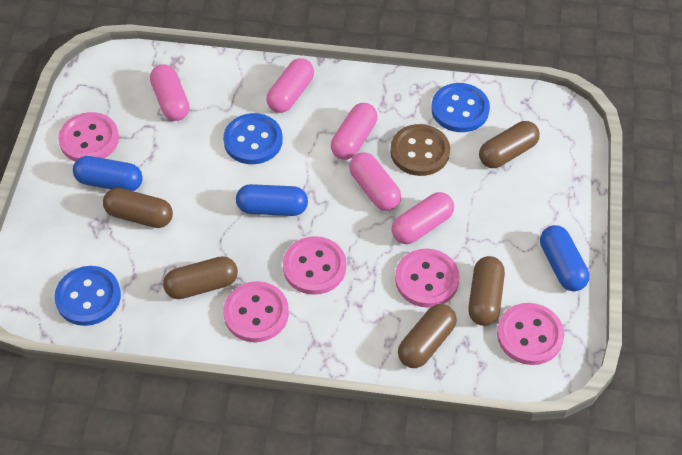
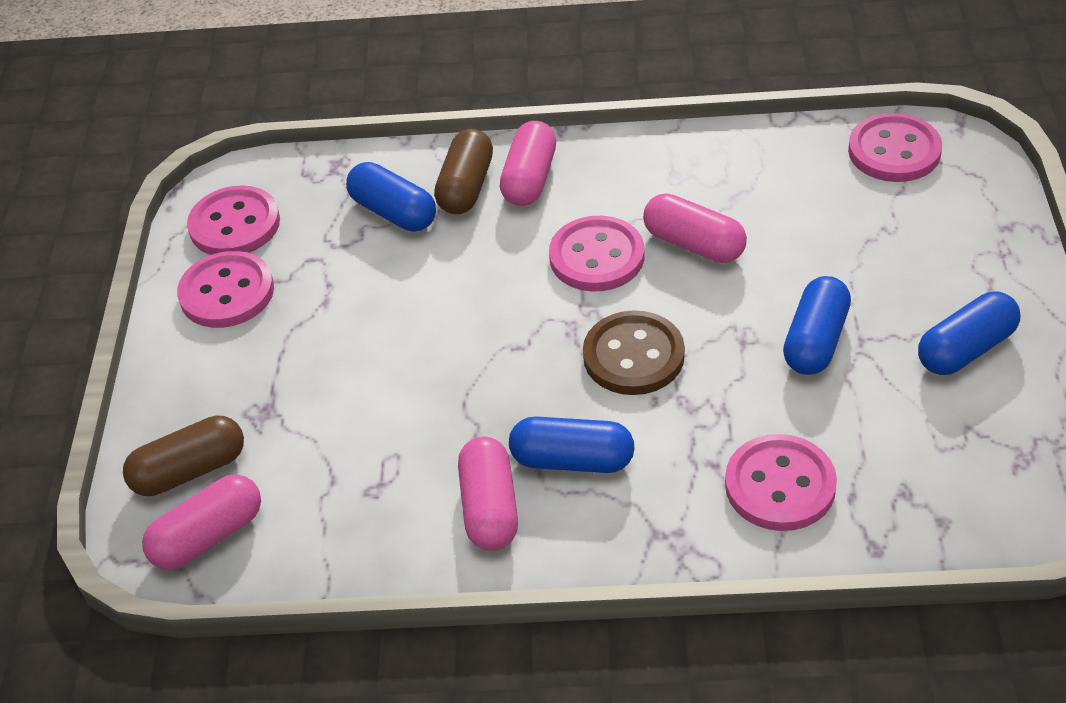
blue button: 3 -> 0
blue capsule: 3 -> 4
brown capsule: 5 -> 2
pink capsule: 5 -> 4

